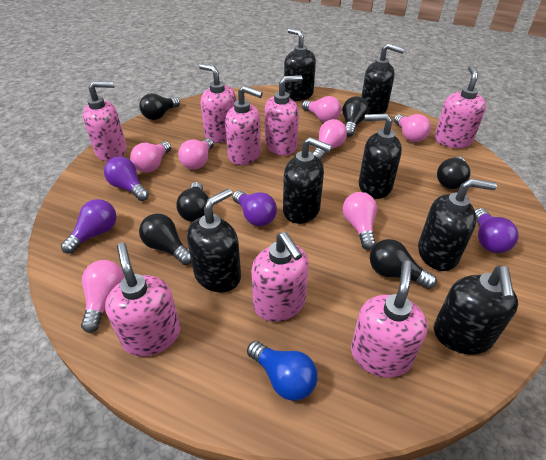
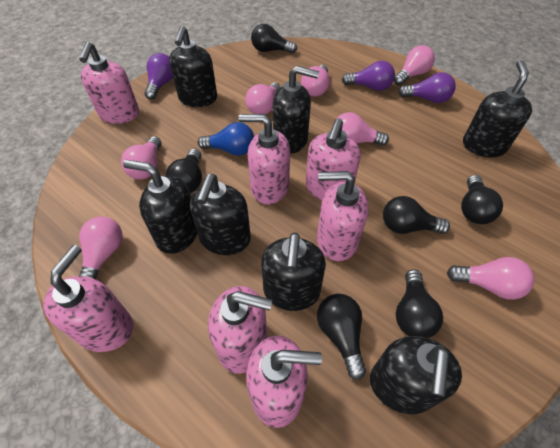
pink soap dispenser: 8 -> 7
purple light bulb: 4 -> 3

